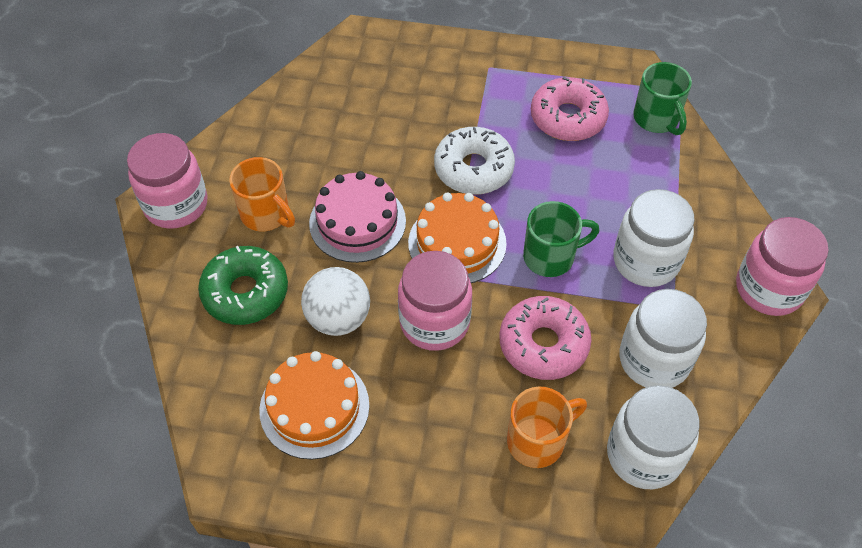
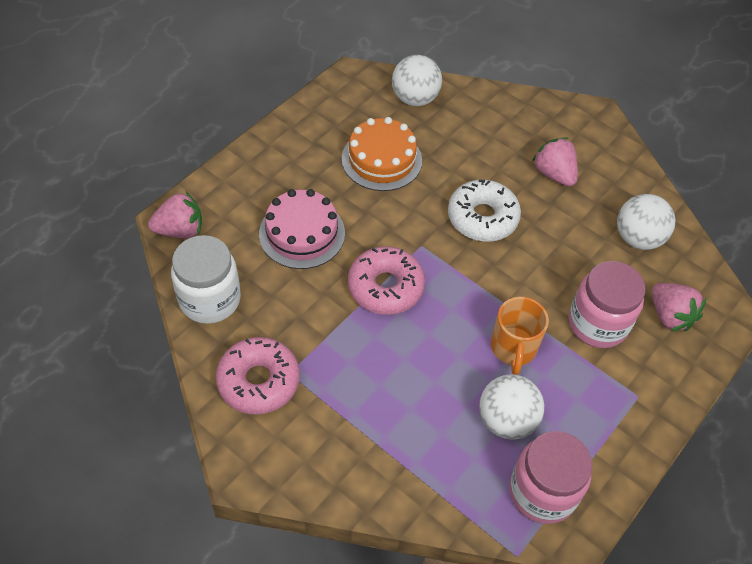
green donut: 1 -> 0
green mug: 2 -> 0
orange cake: 2 -> 1
orange mug: 2 -> 1
pink jar: 3 -> 2
pink strawberry: 0 -> 3
white ball: 1 -> 3
white jar: 3 -> 1

